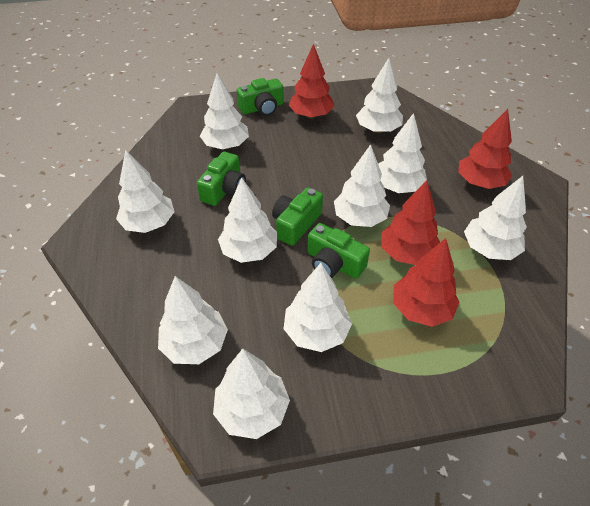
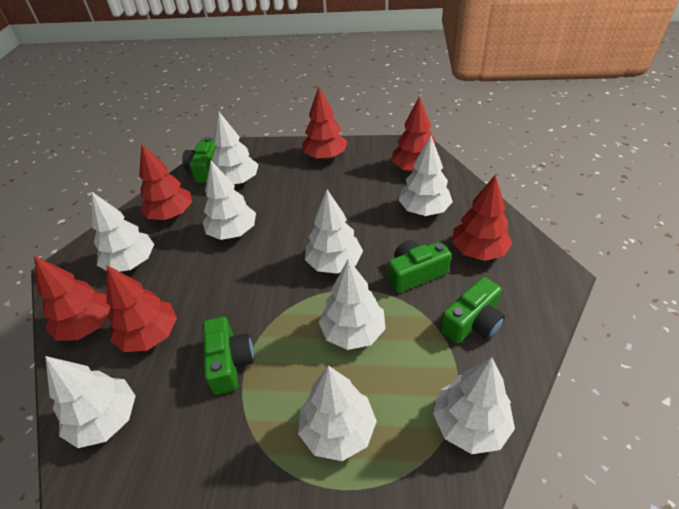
red tree: 4 -> 6
white tree: 10 -> 9

